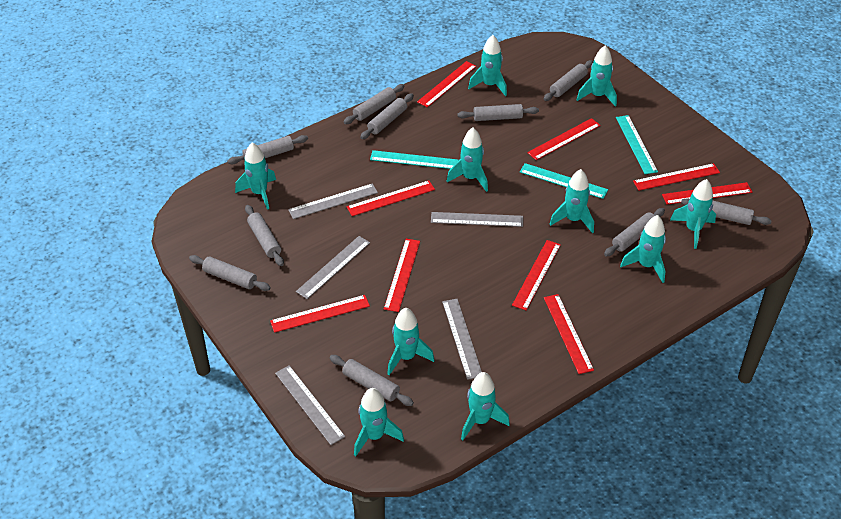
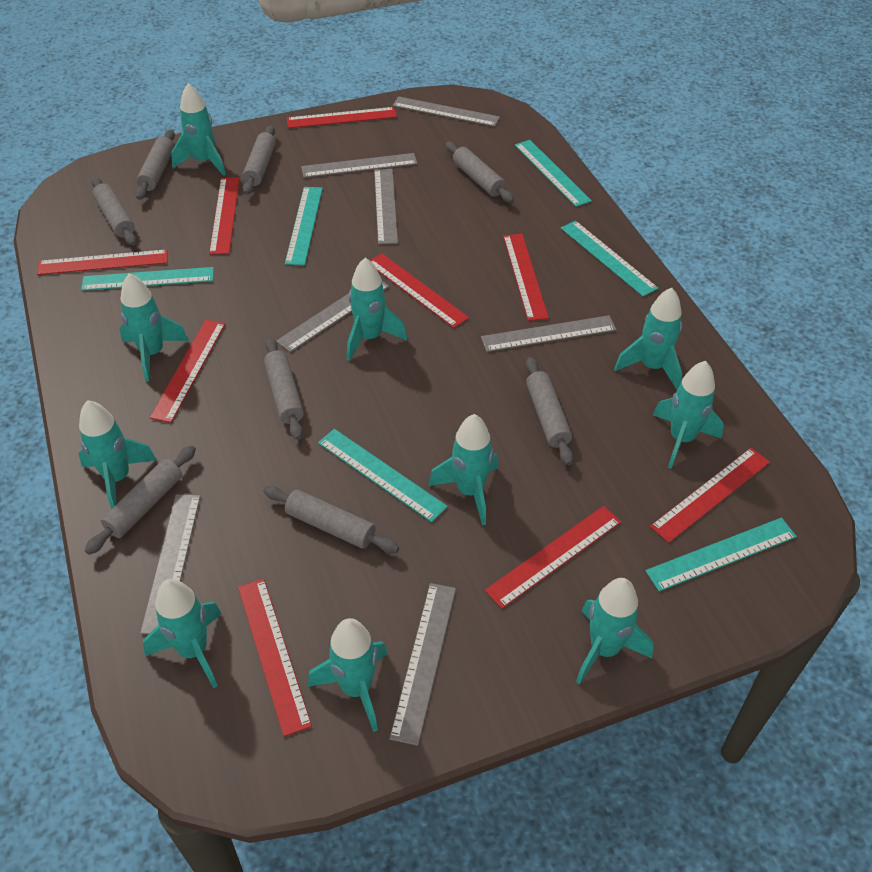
grey rolling pin: 10 -> 8
grey ruler: 5 -> 7
turquoise ruler: 3 -> 6

